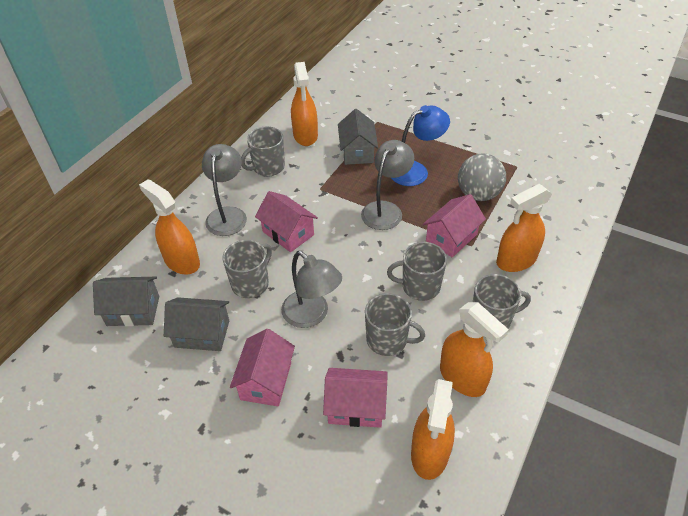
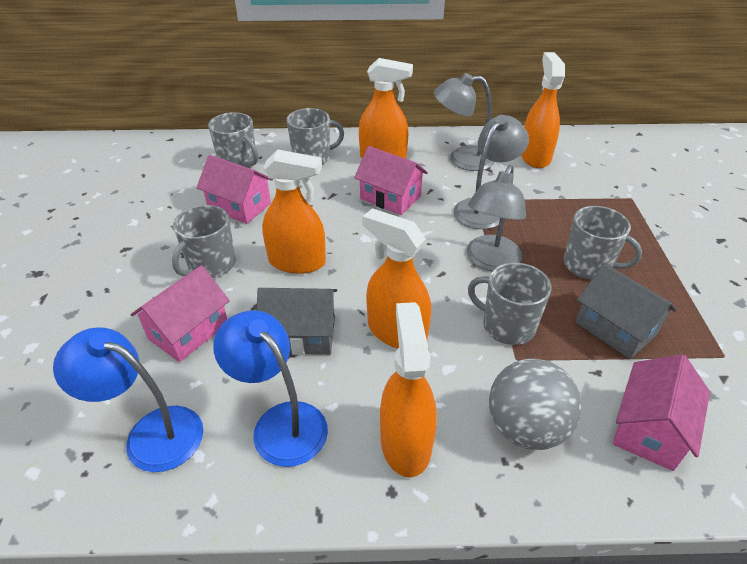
blue lamp: 1 -> 2
grey house: 3 -> 2

